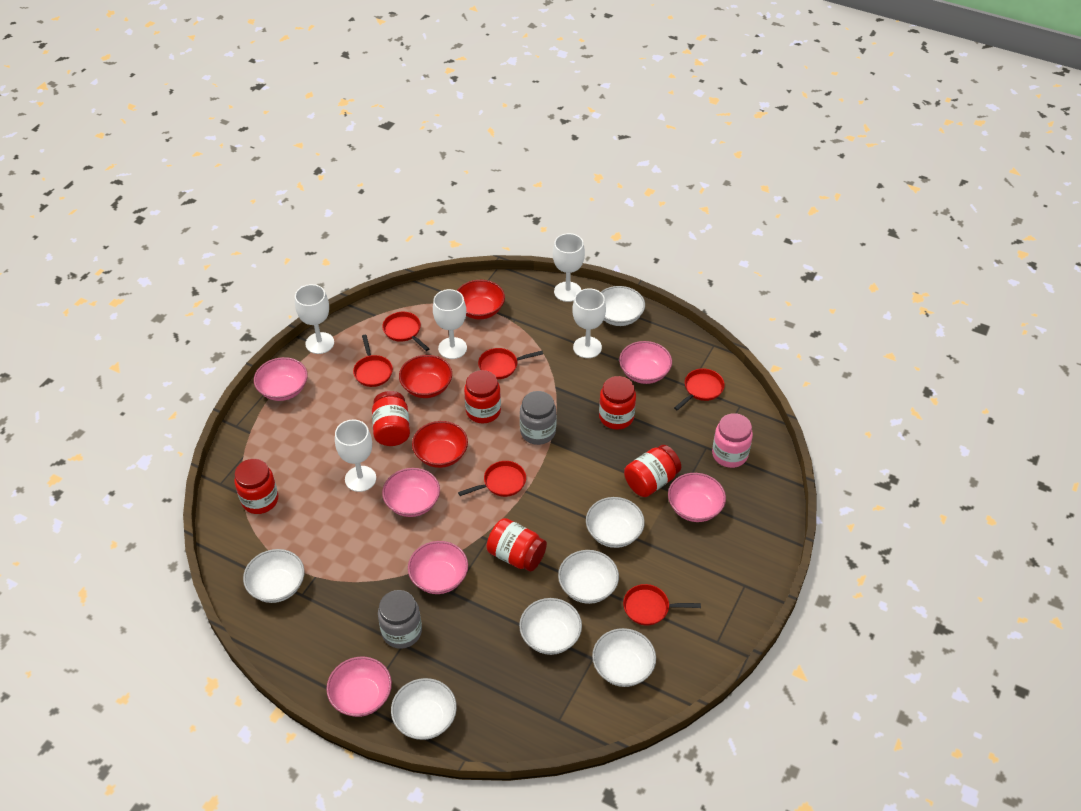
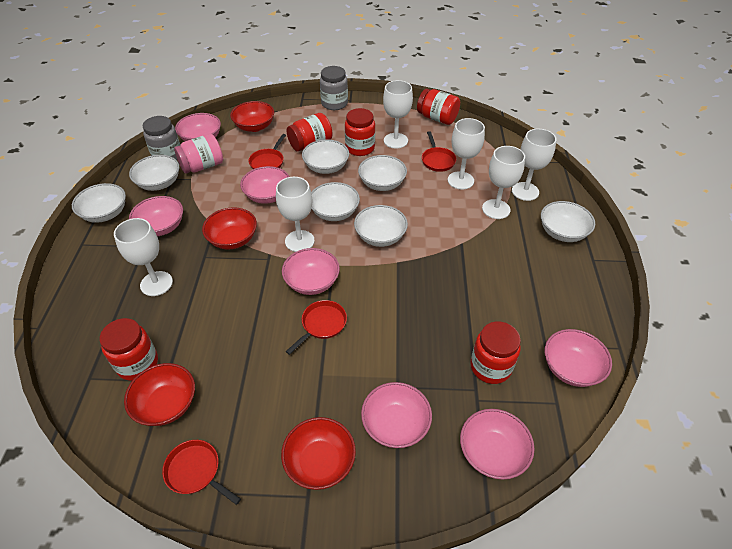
pink bowl: 6 -> 7
red bowl: 3 -> 4
red jar: 6 -> 5
red pan: 6 -> 4
white goblet: 5 -> 6

